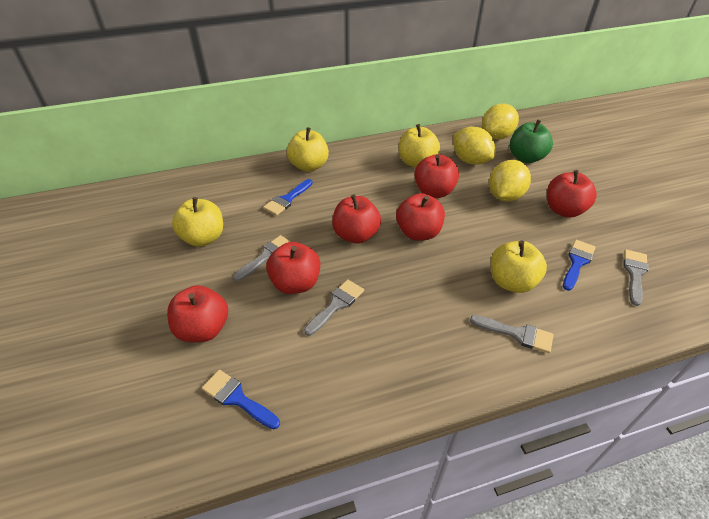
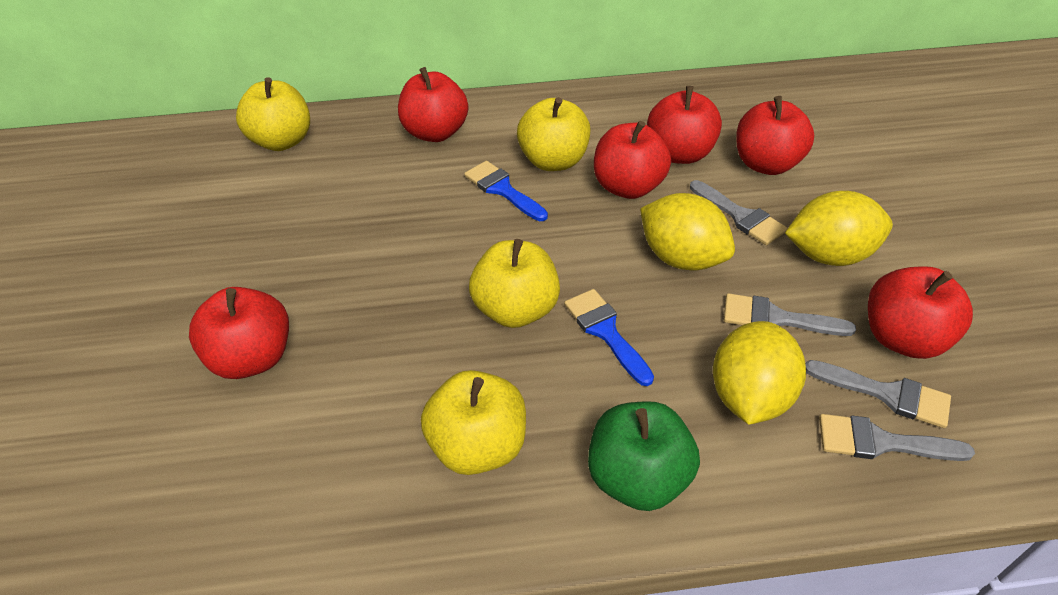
blue brush: 3 -> 2

